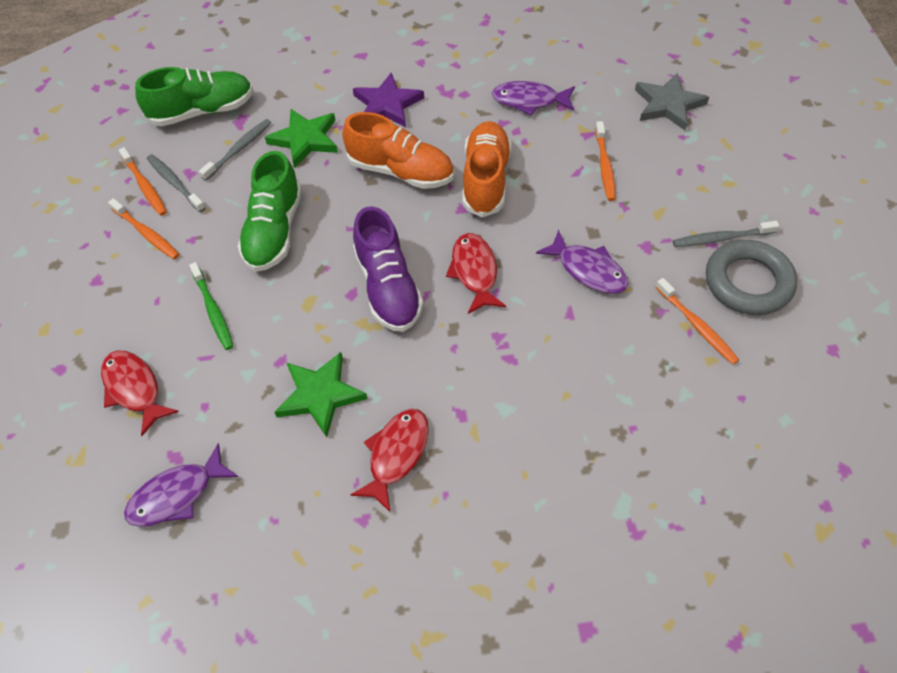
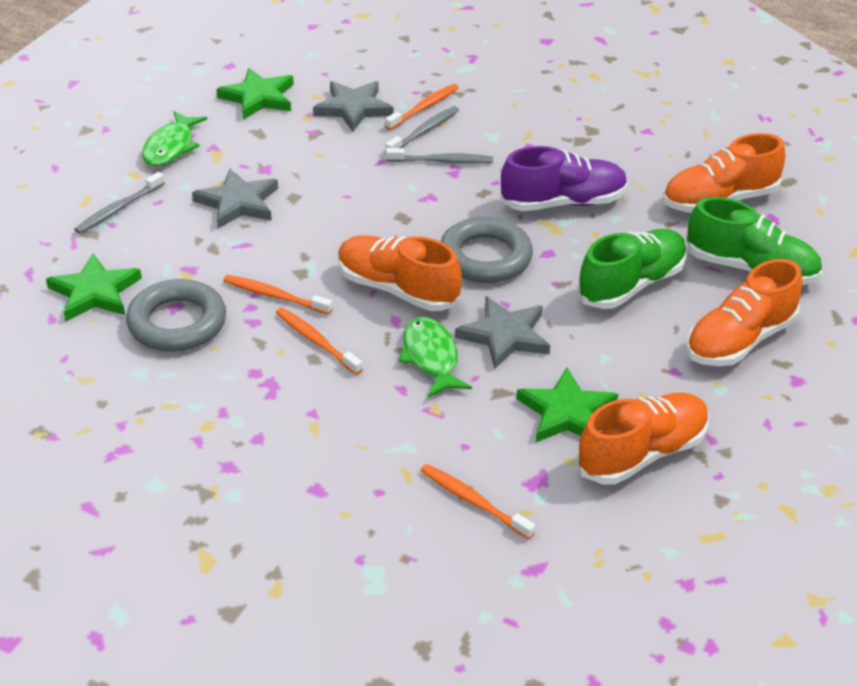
green fish: 0 -> 2
green star: 2 -> 3
green toothbrush: 1 -> 0
grey ring: 1 -> 2
grey star: 1 -> 3
orange shoe: 2 -> 4
purple fish: 3 -> 0
purple star: 1 -> 0
red fish: 3 -> 0

